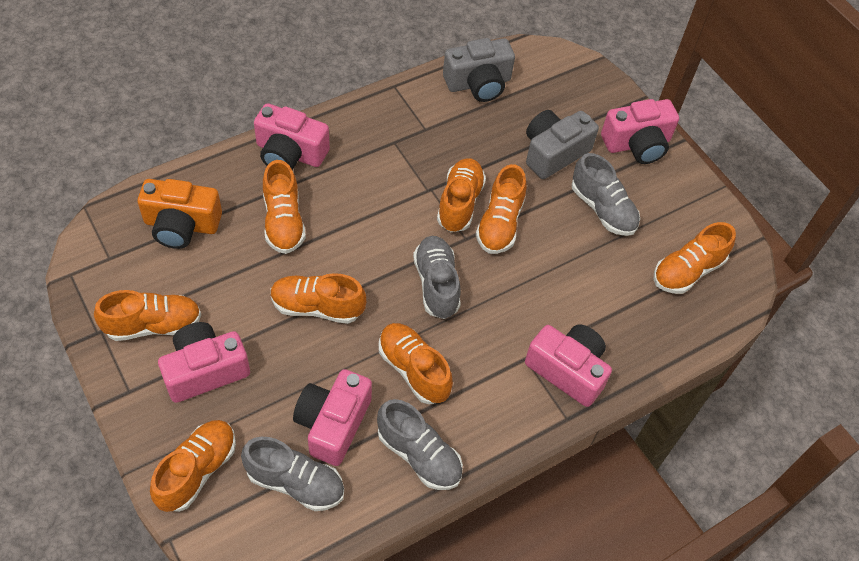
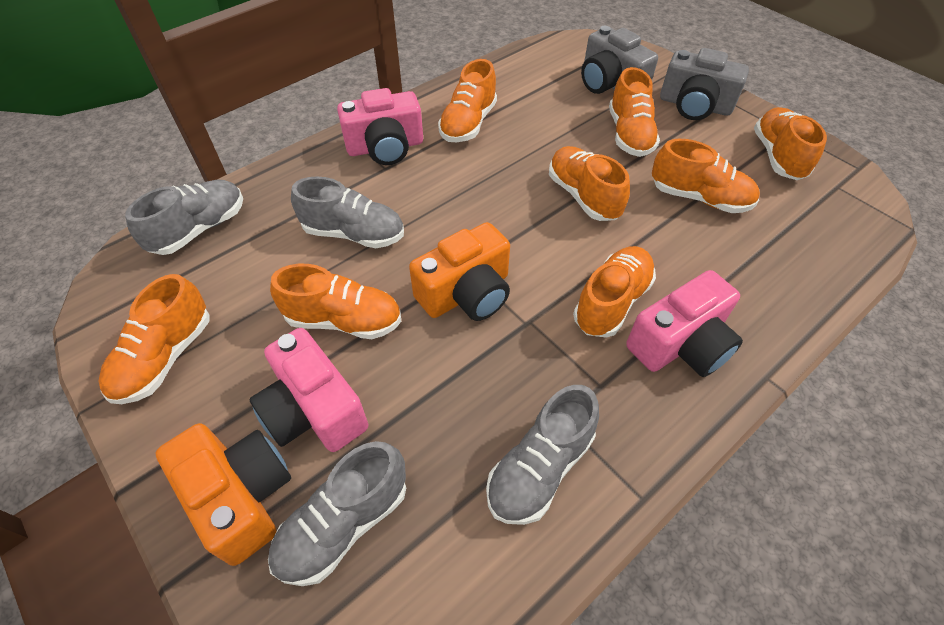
orange camera: 1 -> 2
pink camera: 5 -> 3

